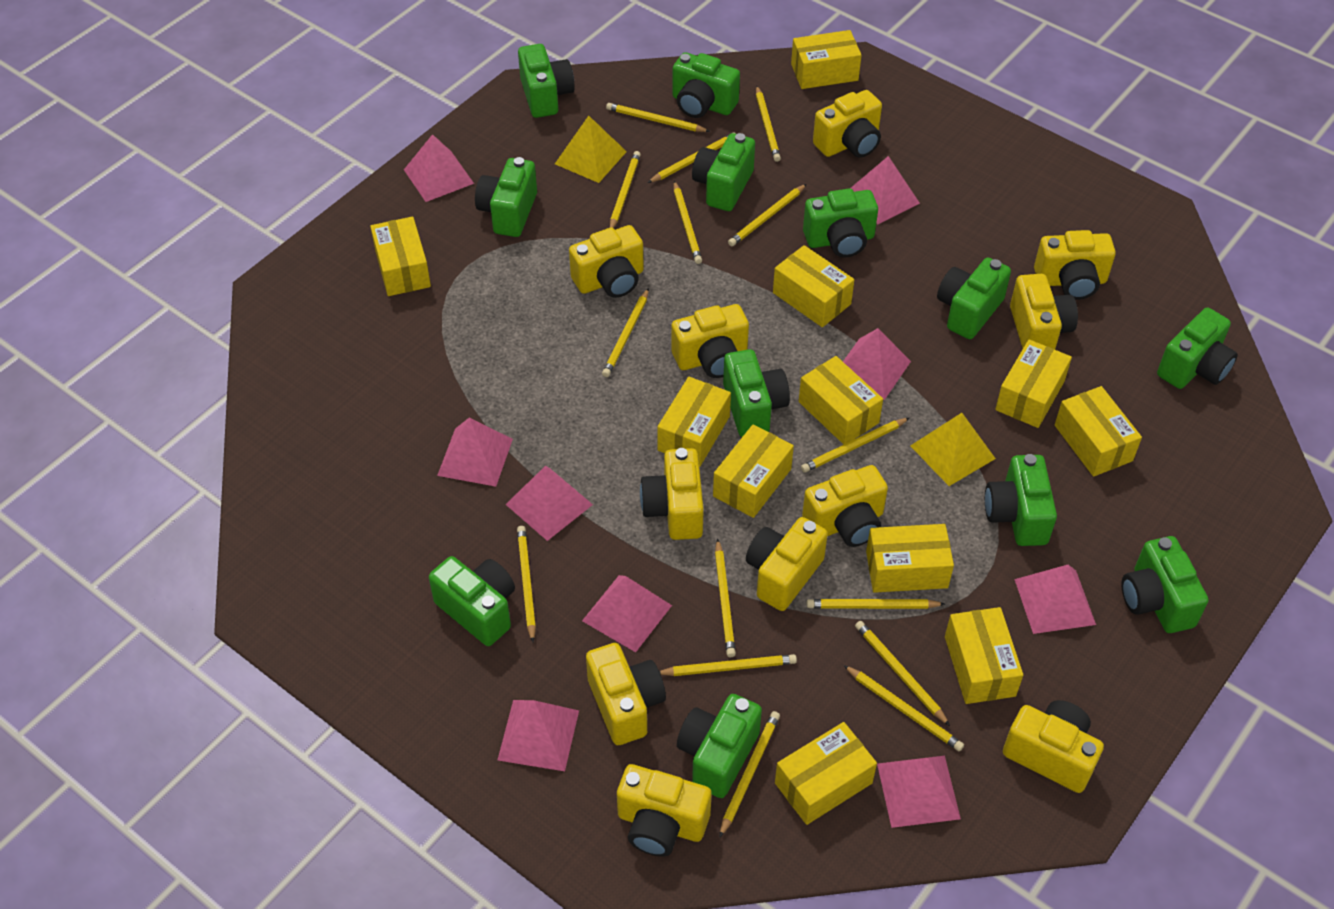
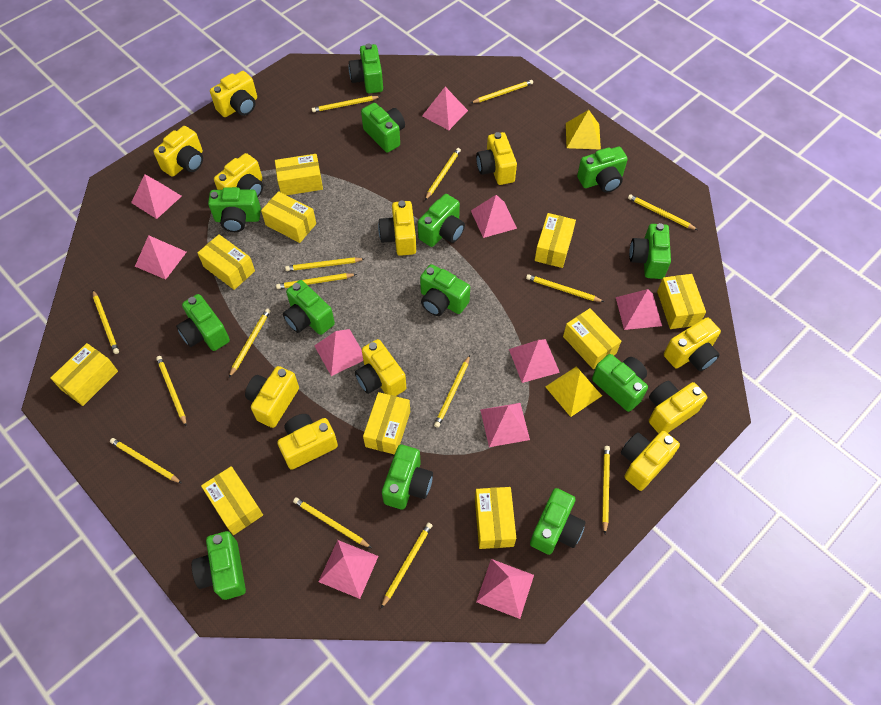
green camera: 12 -> 13
pink pyramid: 9 -> 10
yellow box: 11 -> 10

